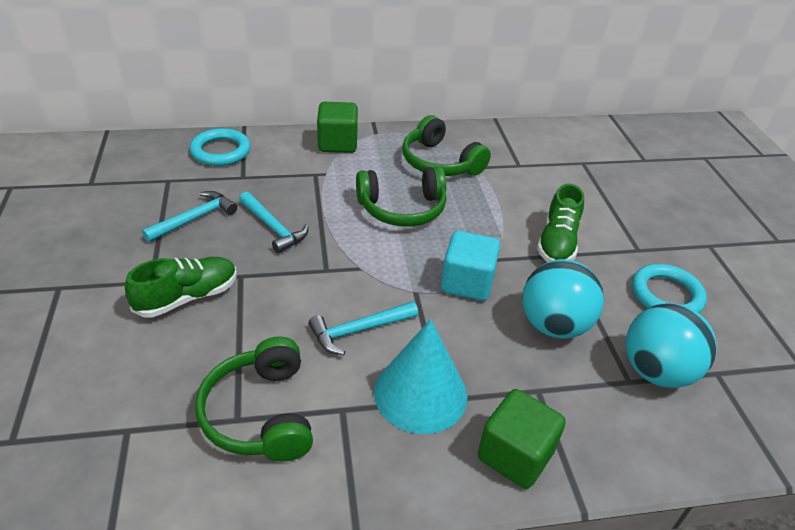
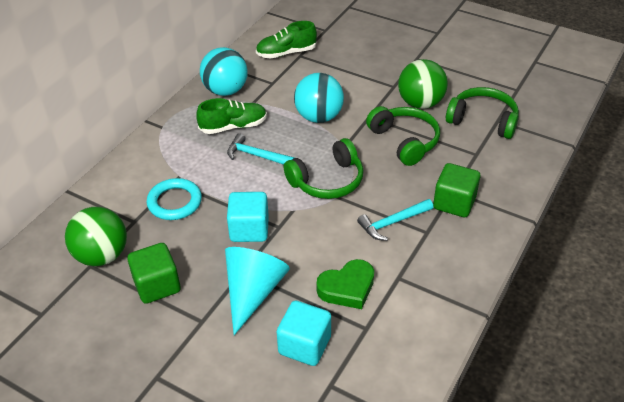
green ball: 0 -> 2
green heart: 0 -> 1
turquoise cube: 1 -> 2
turquoise hammer: 3 -> 2
turquoise ring: 2 -> 1

